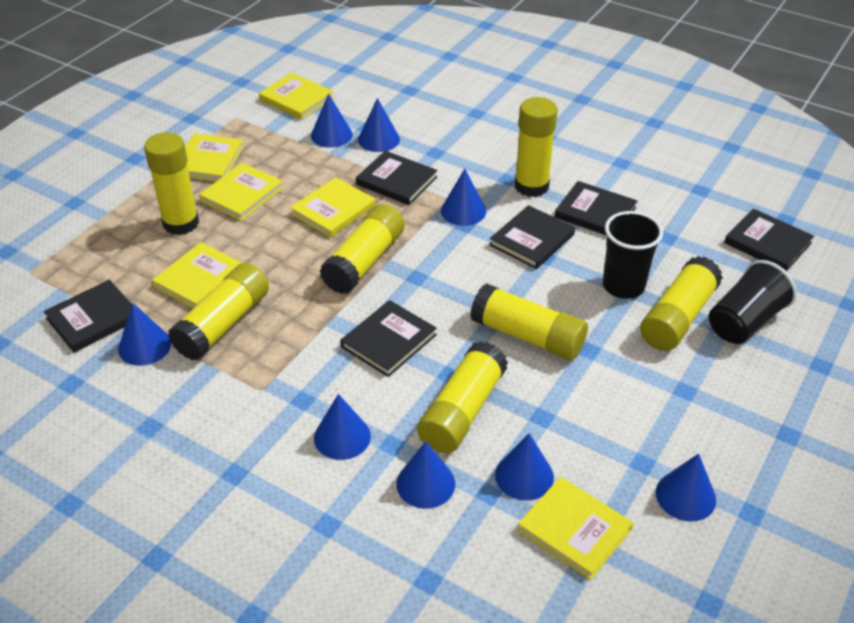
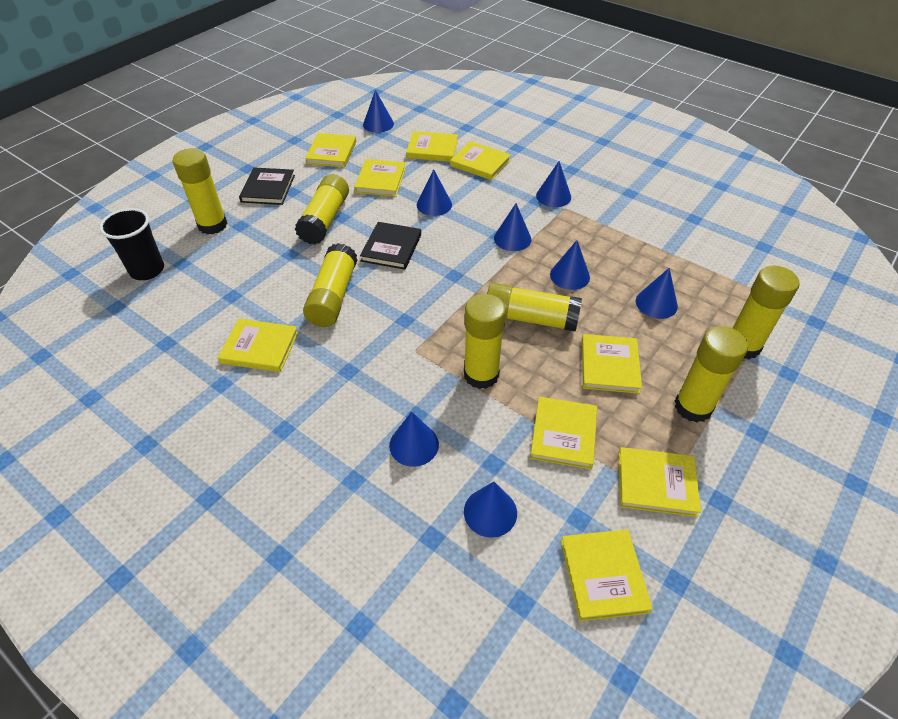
black book: 6 -> 2
black cup: 2 -> 1
yellow book: 6 -> 9

